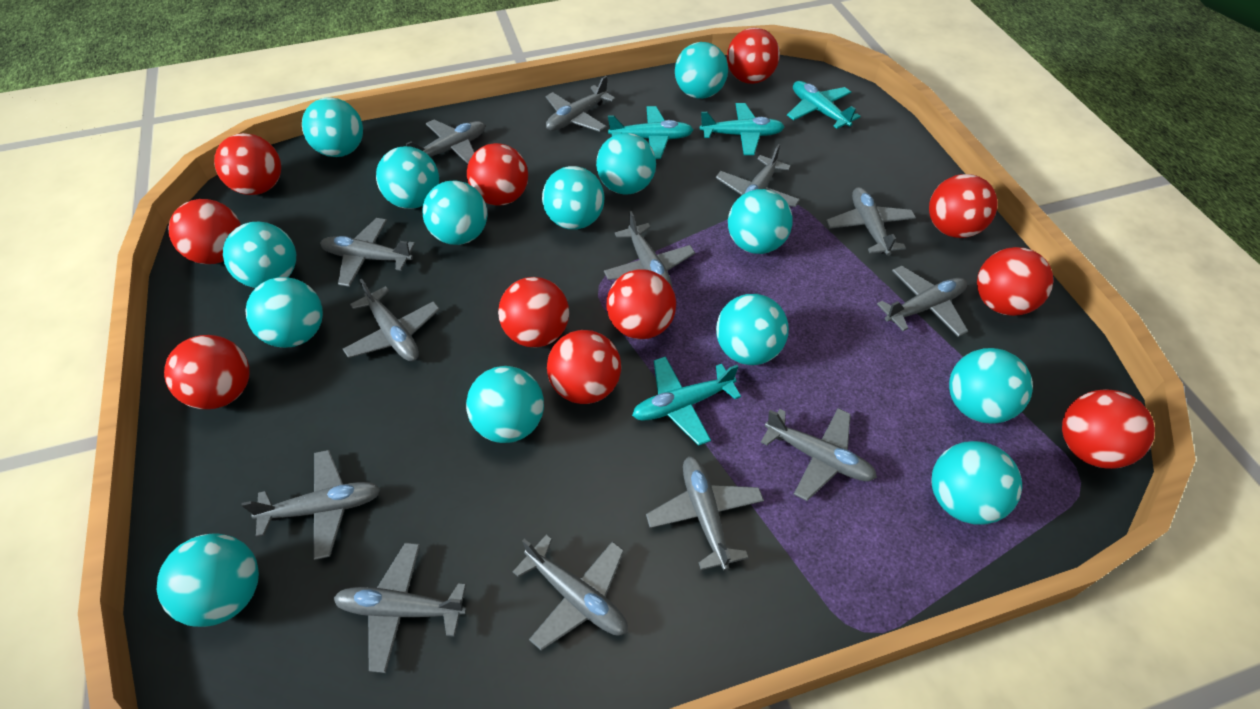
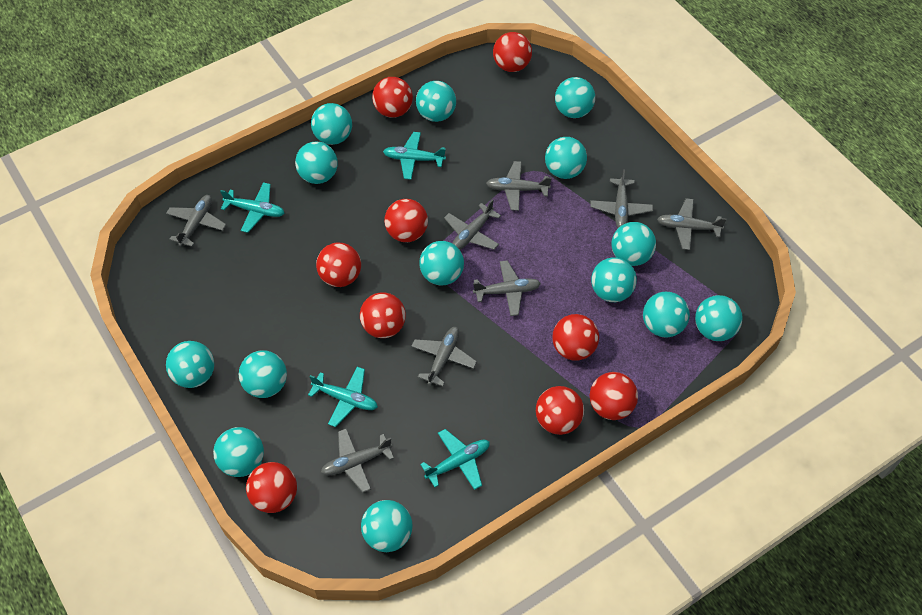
grey plane: 13 -> 8
red ball: 11 -> 9

